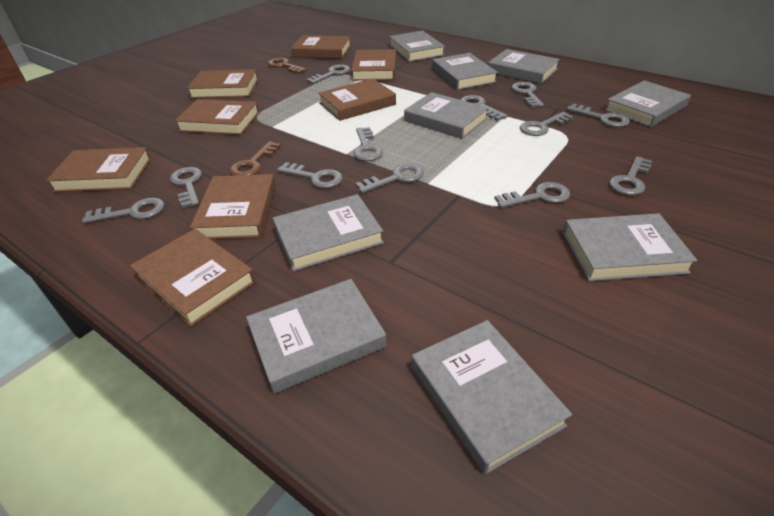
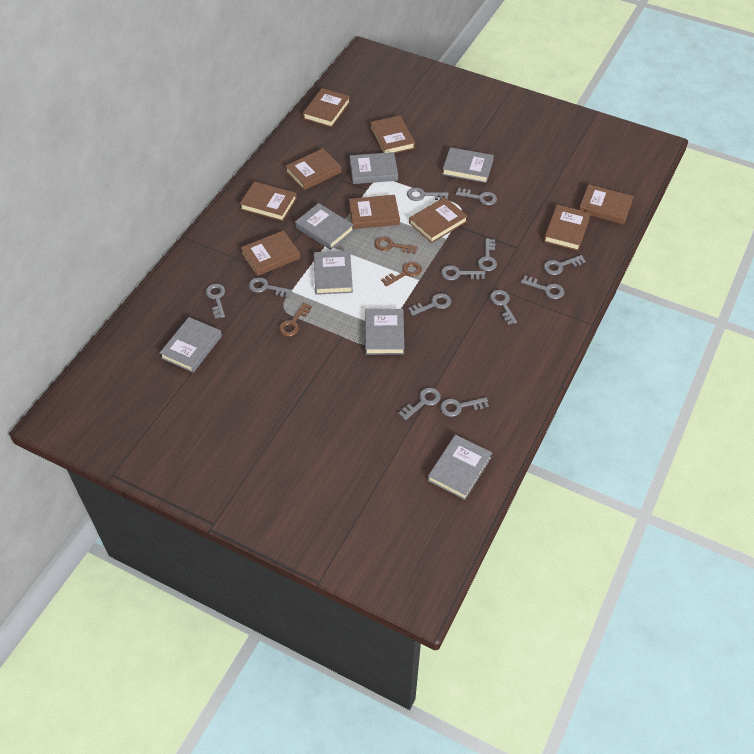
brown book: 8 -> 9
brown key: 2 -> 3
grey book: 9 -> 7

